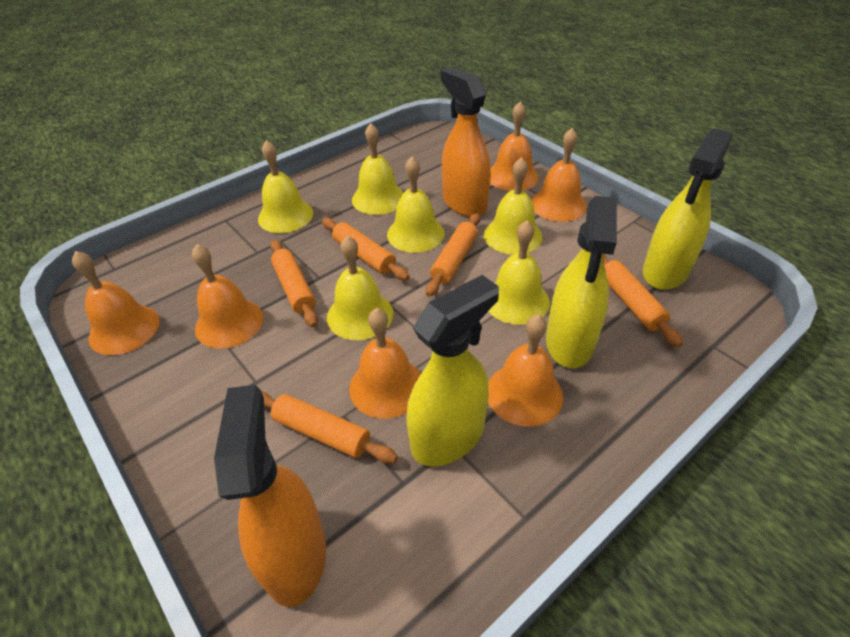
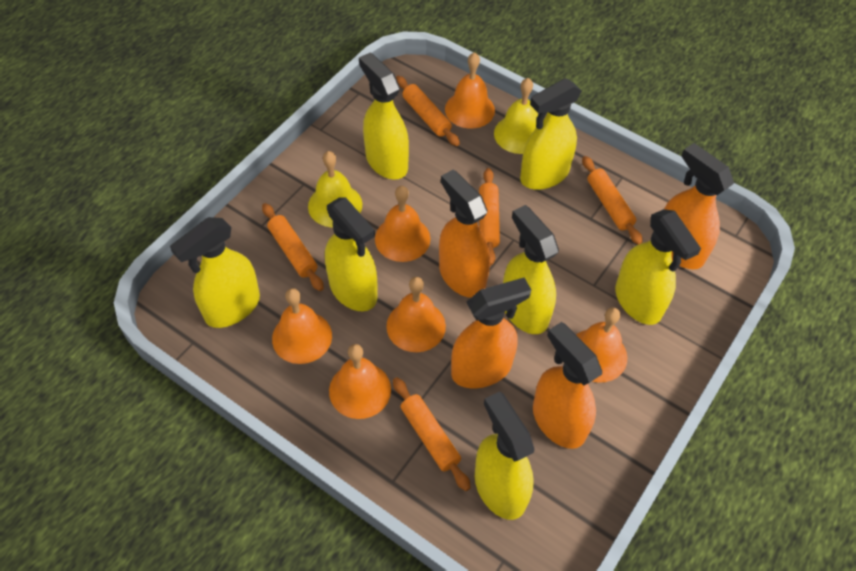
orange spray bottle: 2 -> 4
yellow bell: 6 -> 2
yellow spray bottle: 3 -> 7

